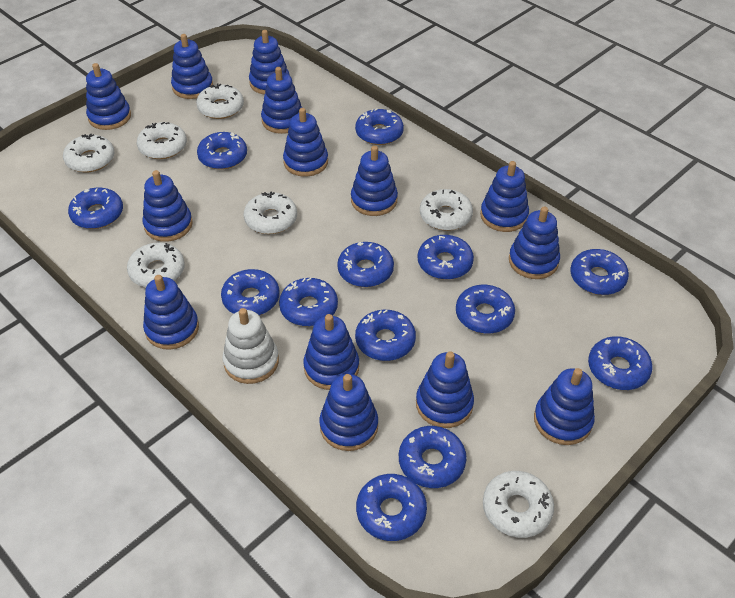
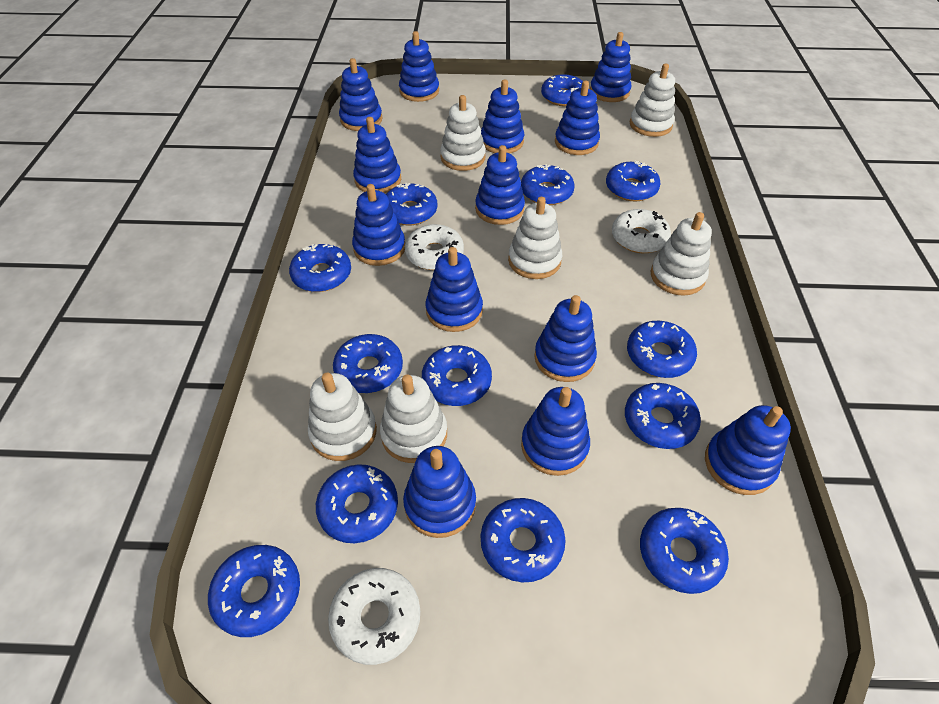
blue stacking toy: 14 -> 13
white donut: 7 -> 3
white stacking toy: 1 -> 6

